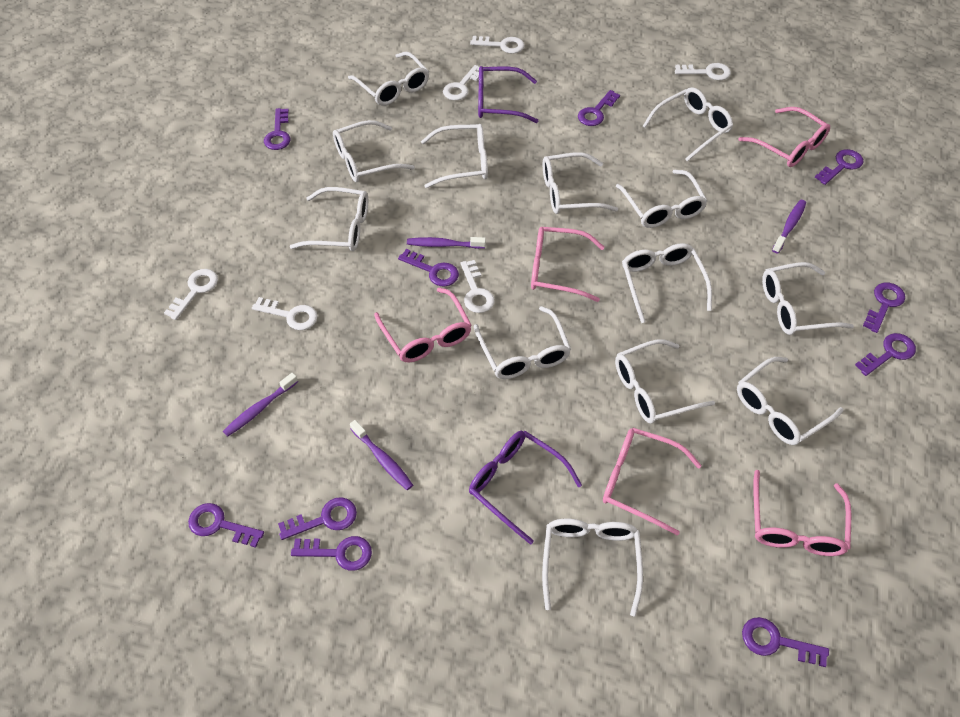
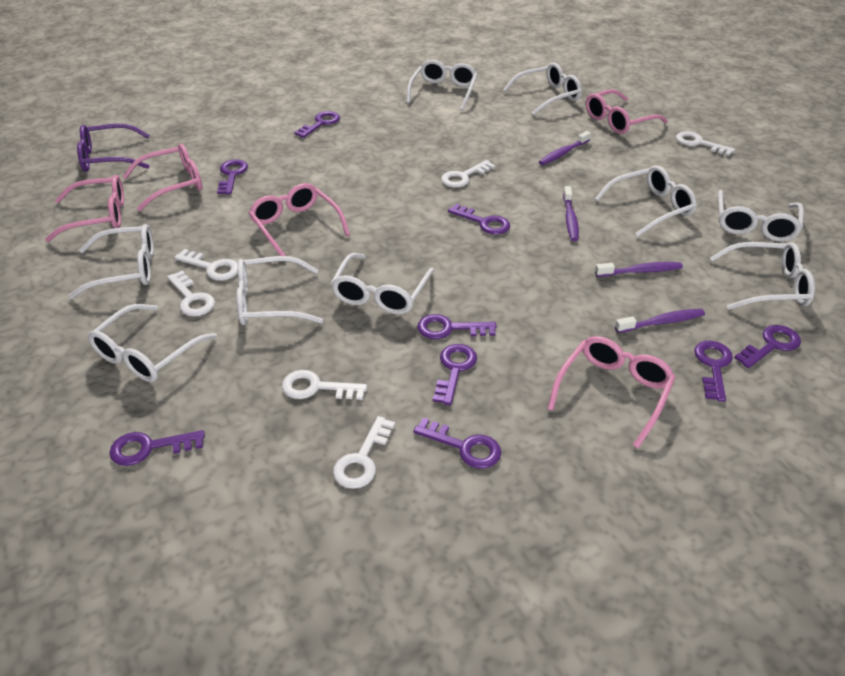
purple glasses: 2 -> 1
purple key: 10 -> 9
white glasses: 13 -> 9

